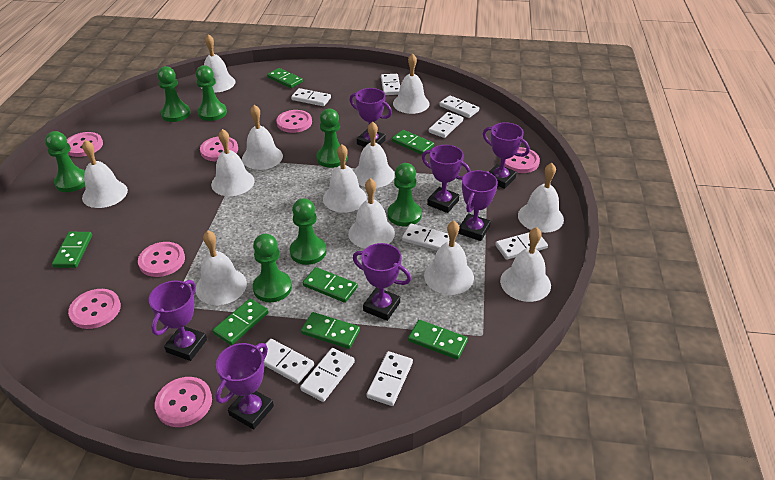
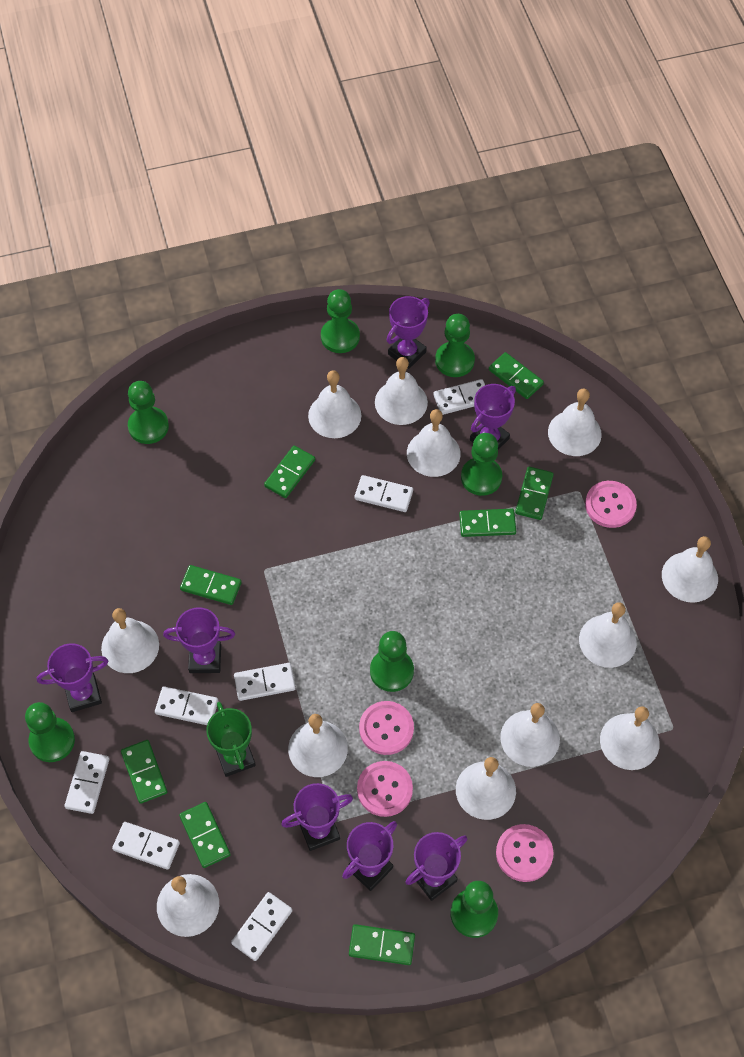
green domino: 7 -> 8
green trophy: 0 -> 1
pink button: 7 -> 4
white domino: 9 -> 7

